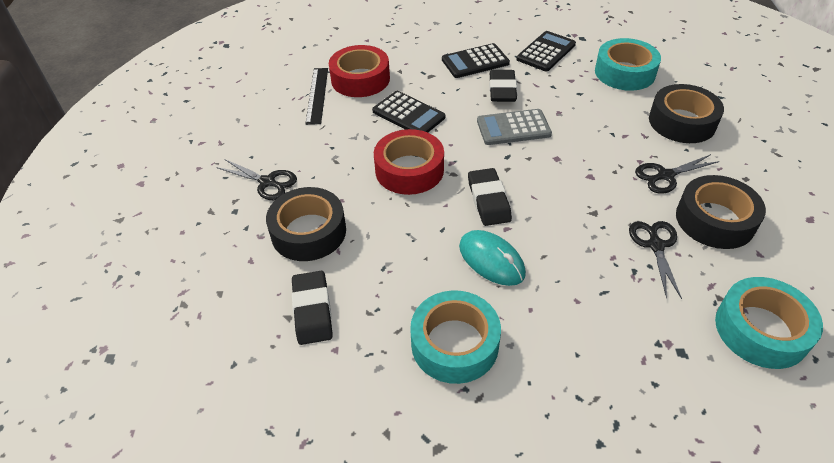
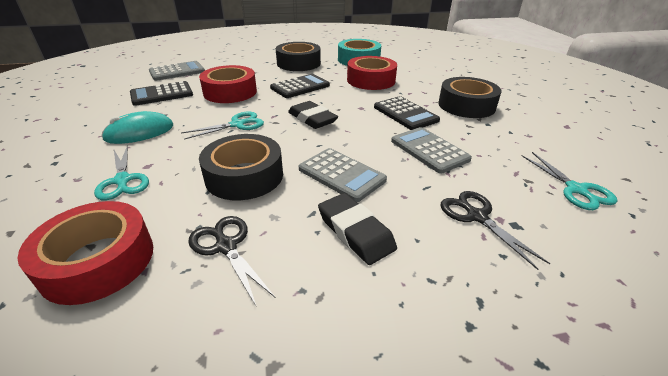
black eraser: 3 -> 2
black ruler: 1 -> 0
black scissors: 3 -> 2
grey calculator: 1 -> 3
red tape: 2 -> 3
turquoise scissors: 0 -> 3
turquoise tape: 3 -> 1

